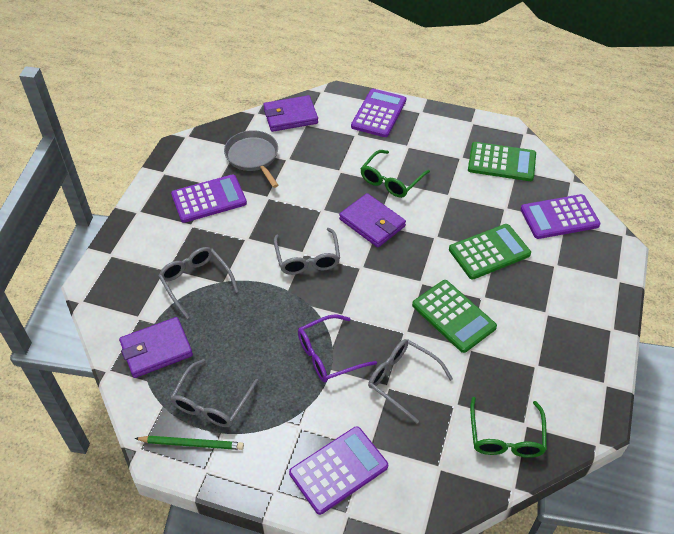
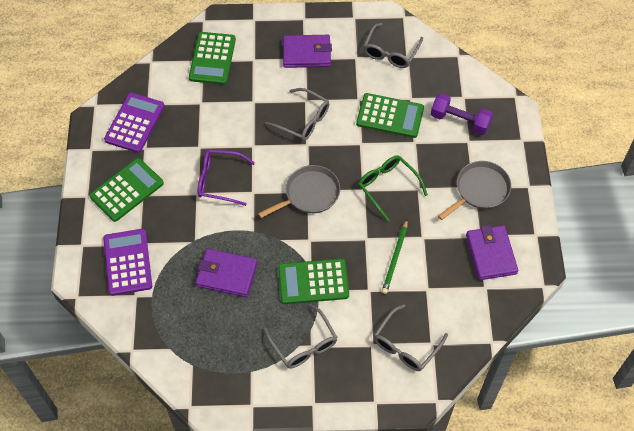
green calculator: 3 -> 4
green glasses: 2 -> 1
grey pan: 1 -> 2
purple calculator: 4 -> 2
purple dumbbell: 0 -> 1

